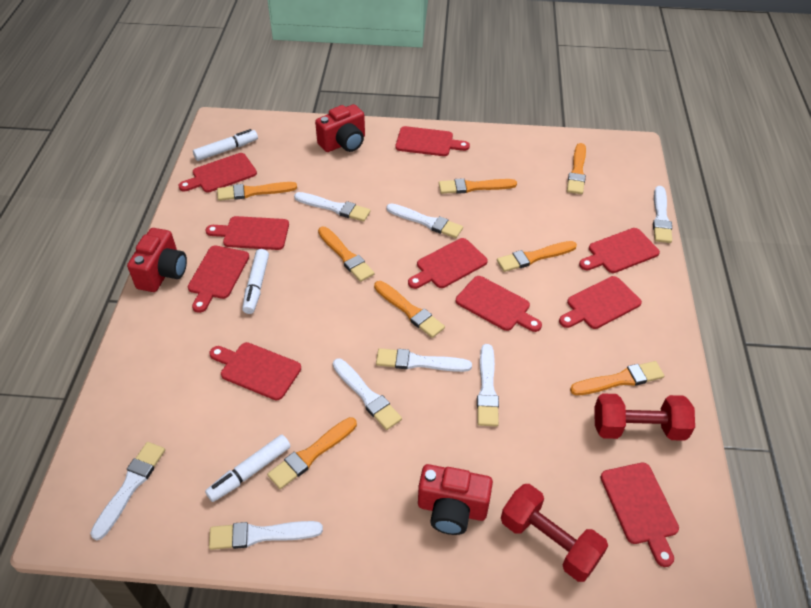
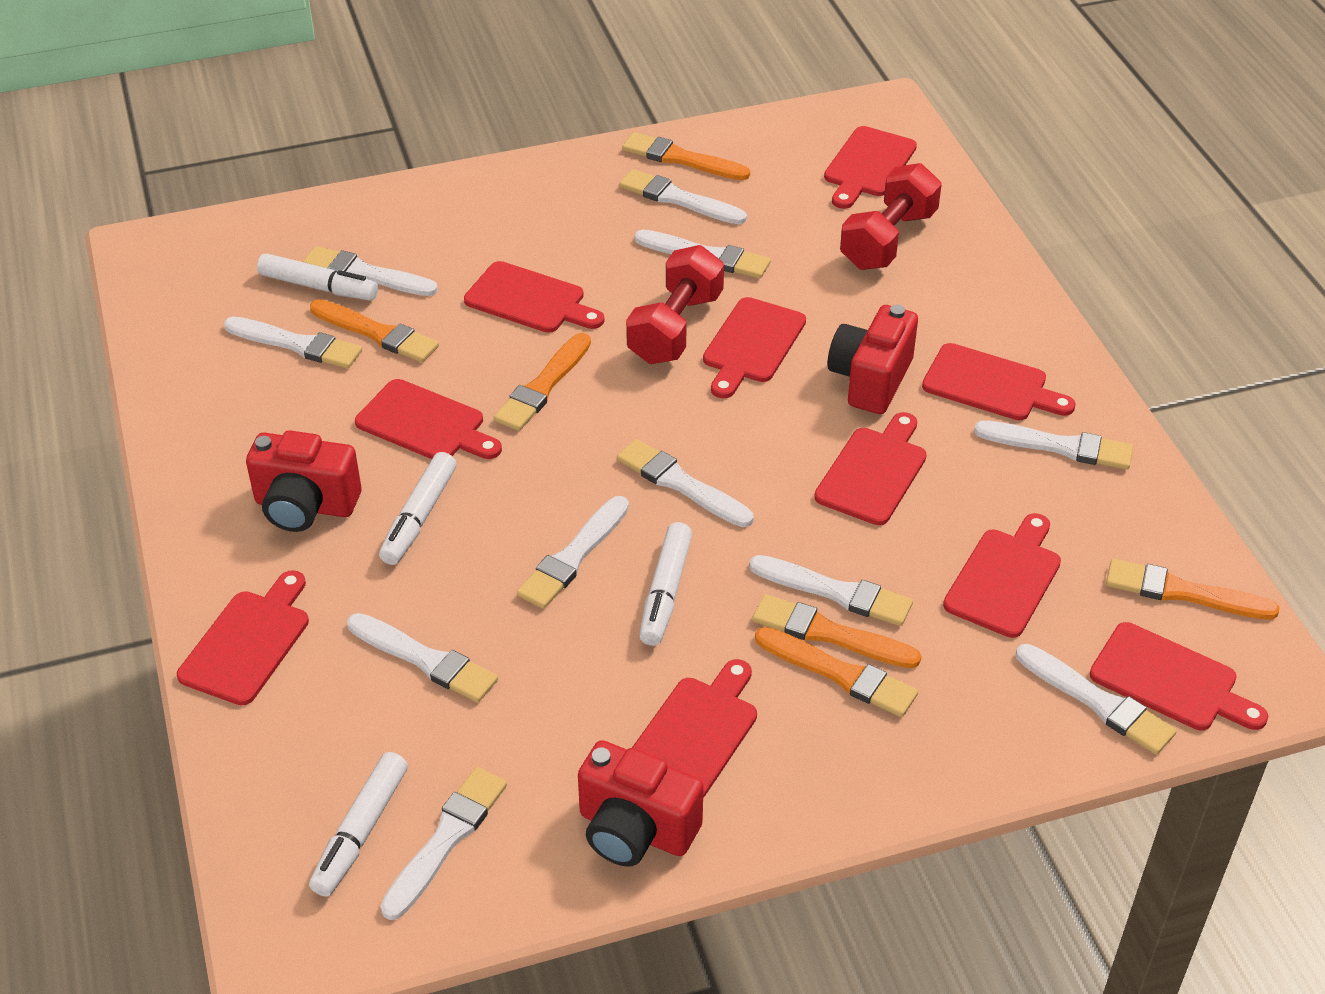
orange brush: 8 -> 6
white brush: 8 -> 11
white marker: 3 -> 4

